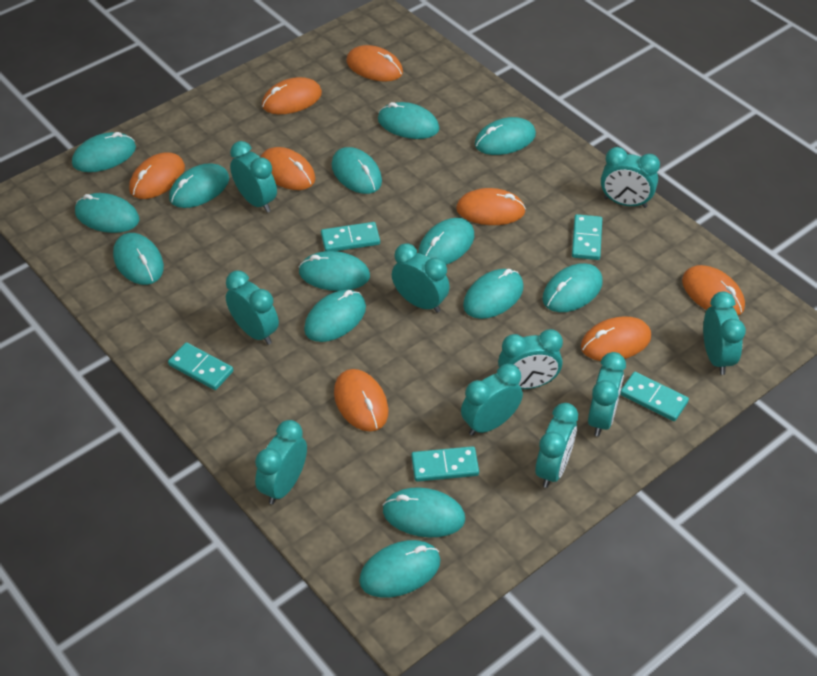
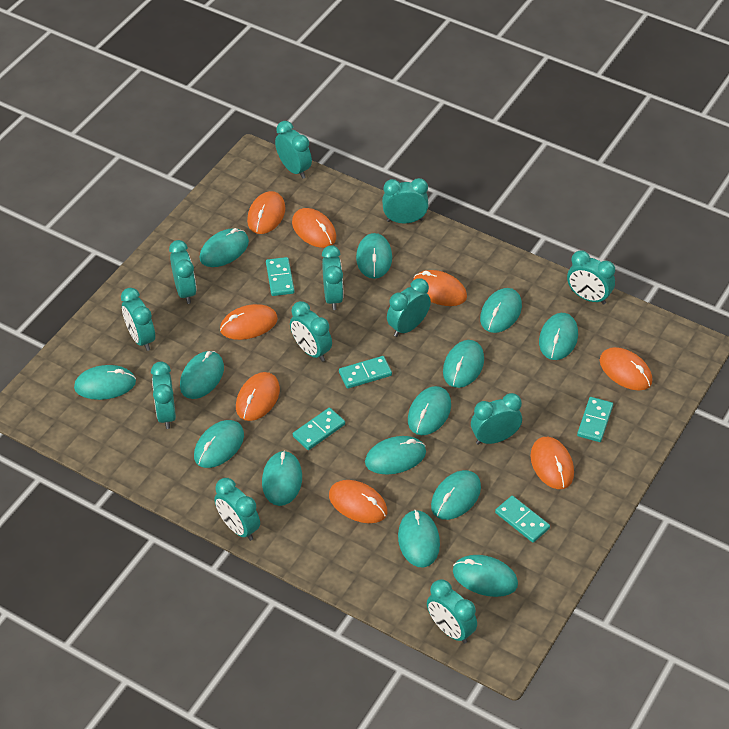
turquoise clock: 10 -> 12

